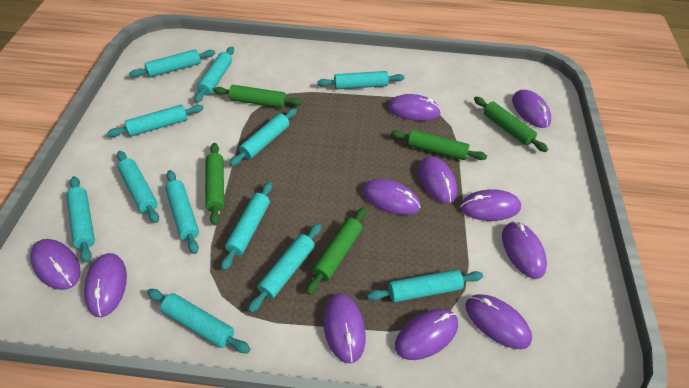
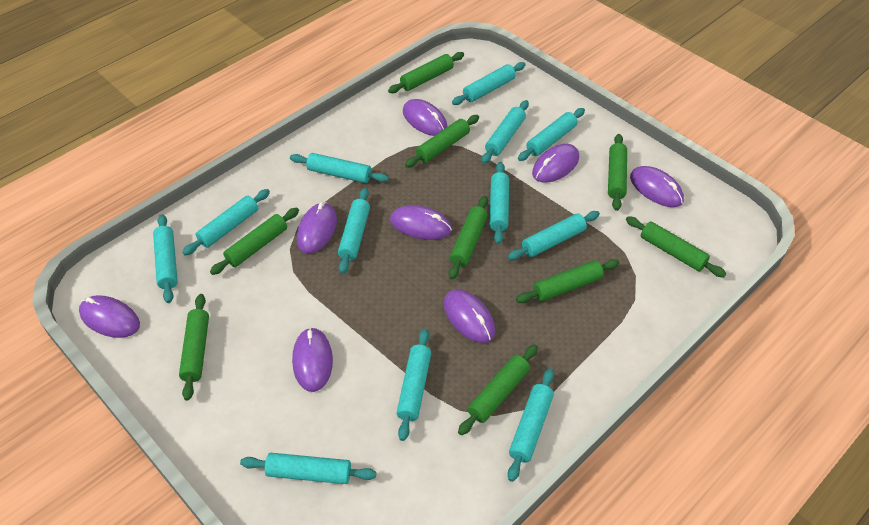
green rolling pin: 5 -> 9
purple mouse: 11 -> 8

